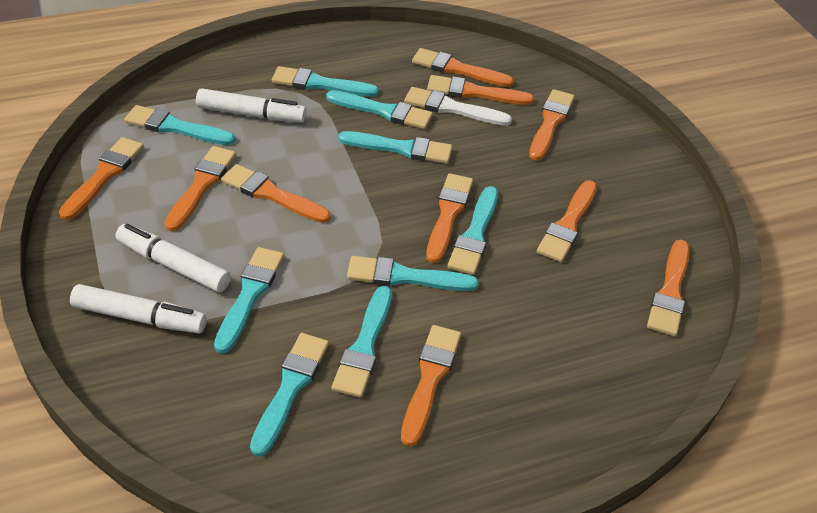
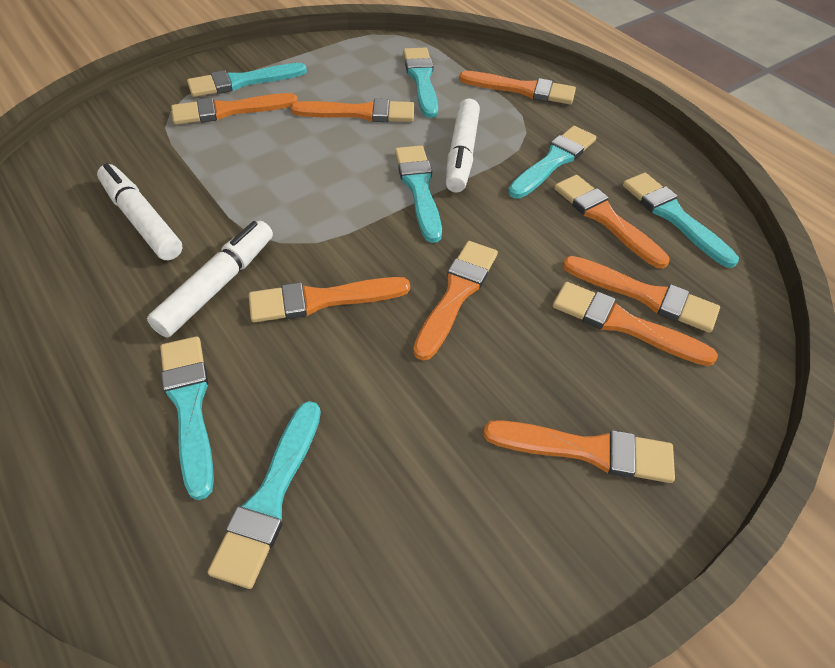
orange brush: 10 -> 9
turquoise brush: 9 -> 7
white brush: 1 -> 0

